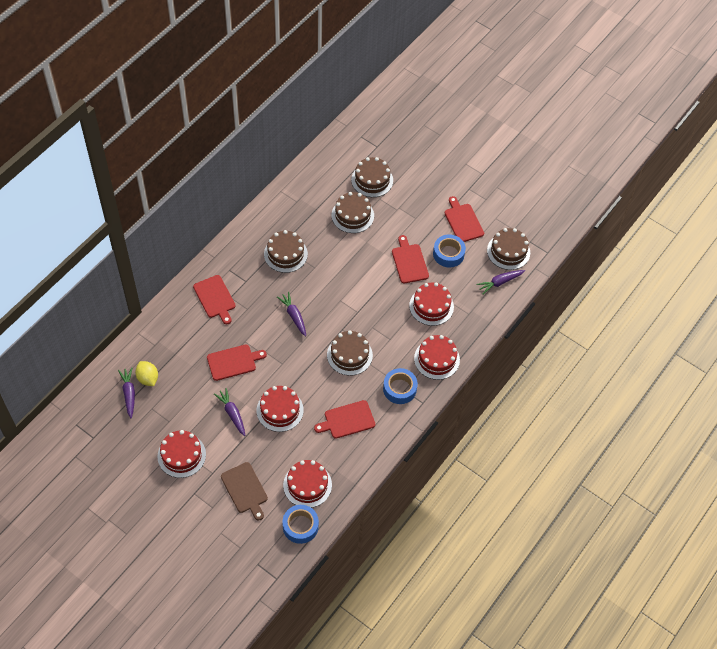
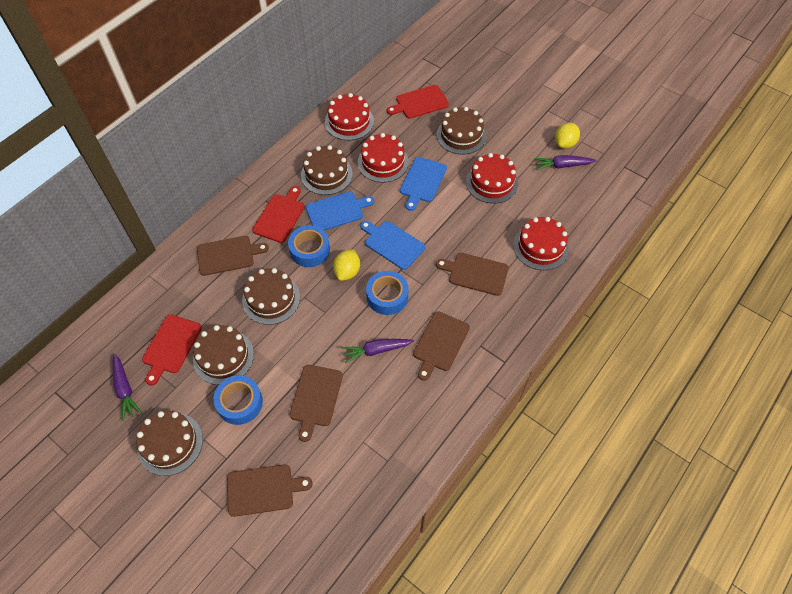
blue cutting board: 0 -> 3
brown cutting board: 1 -> 5
purple carrot: 4 -> 3
red cake: 5 -> 4
red cutting board: 5 -> 3
yellow lemon: 1 -> 2

